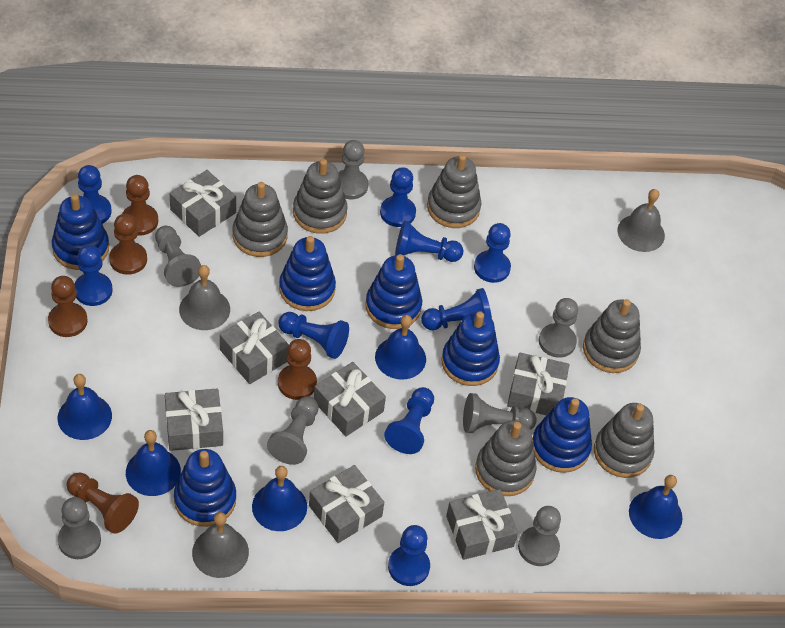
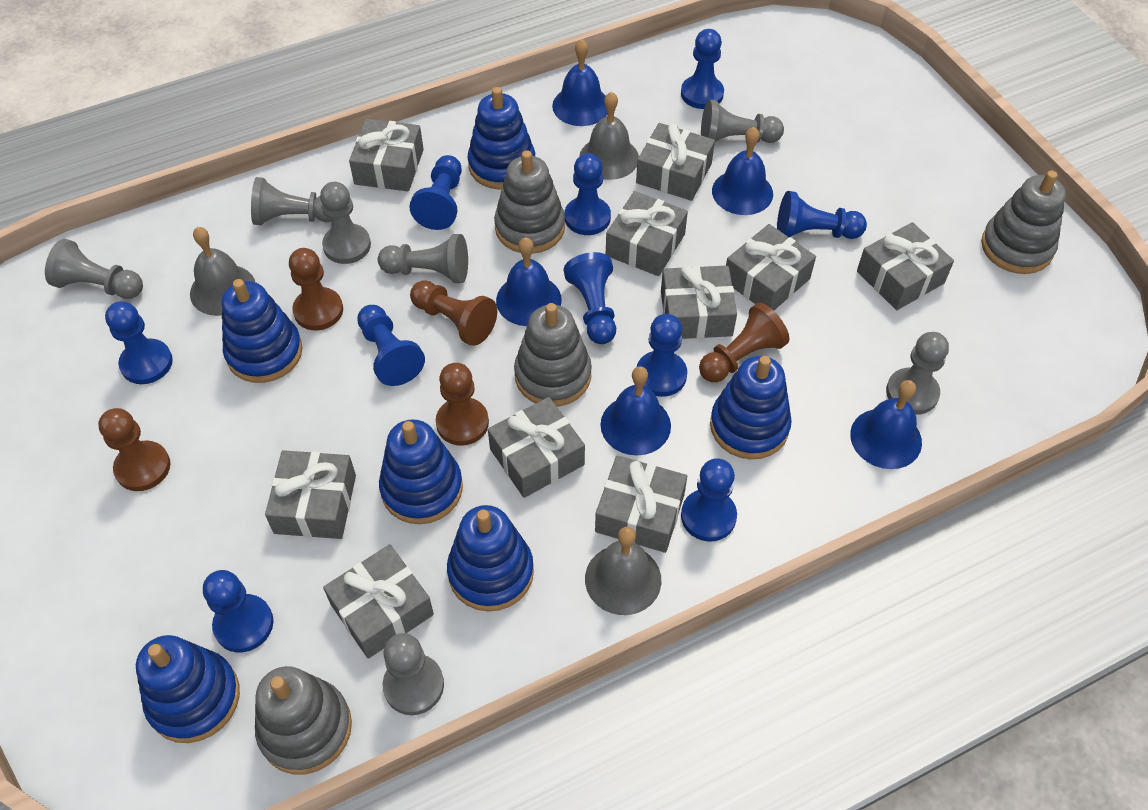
blue pawn: 9 -> 10
grey gift: 7 -> 10
grey stacking toy: 6 -> 4

